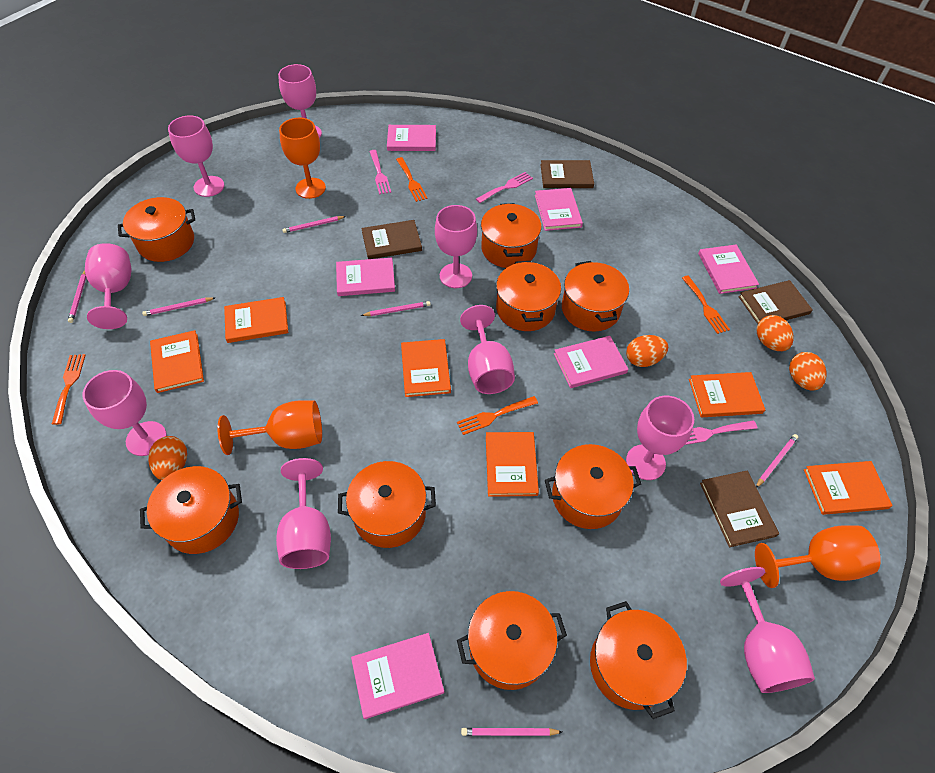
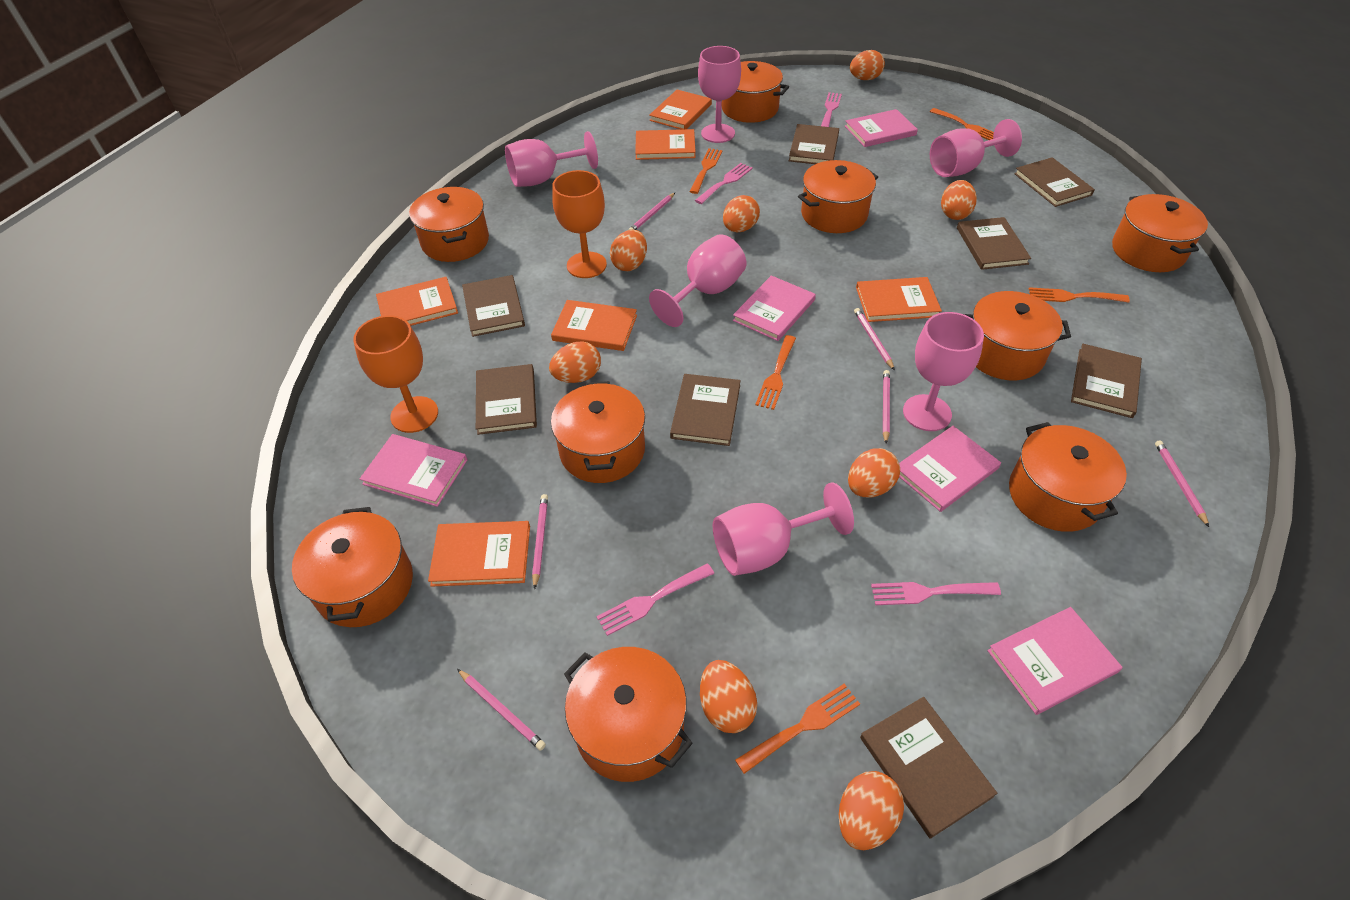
brown book: 4 -> 8
orange egg: 4 -> 8
orange fork: 4 -> 5
orange goblet: 3 -> 2
pink book: 6 -> 5
pink fork: 3 -> 4
pink goblet: 9 -> 6

